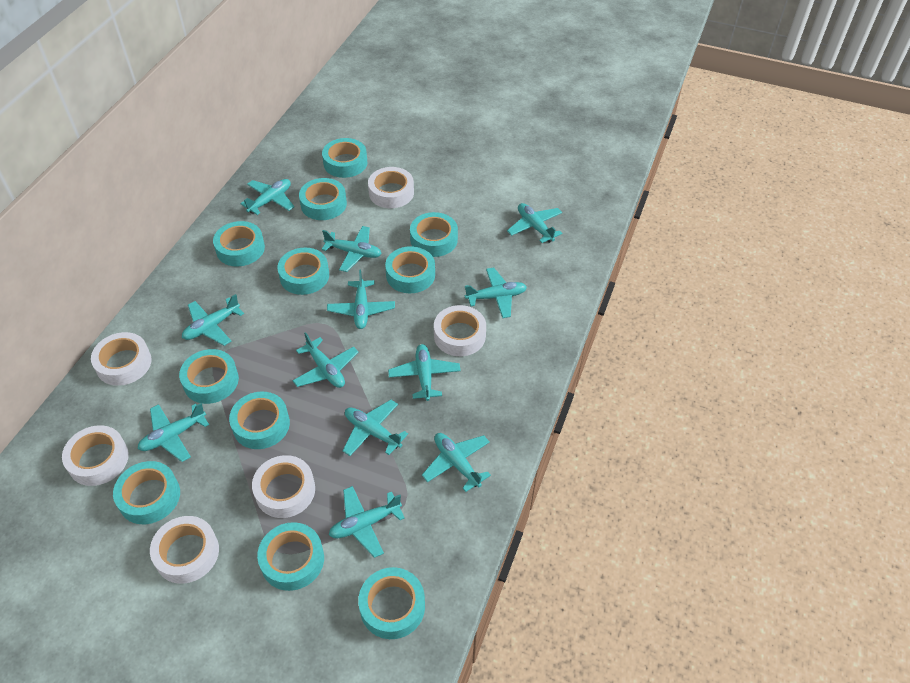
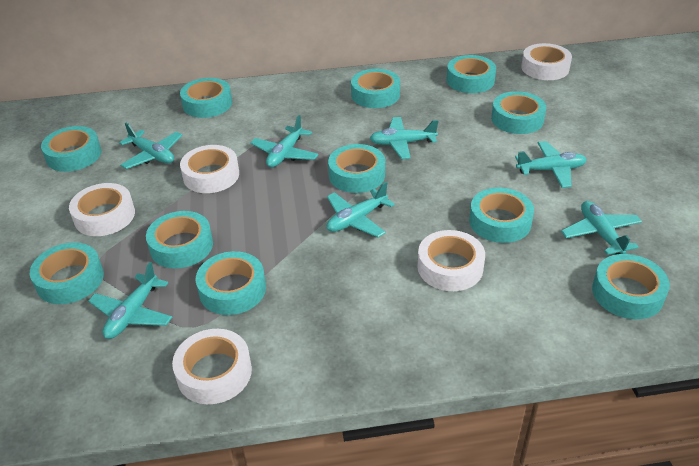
turquoise plane: 12 -> 7
white tape: 6 -> 5

